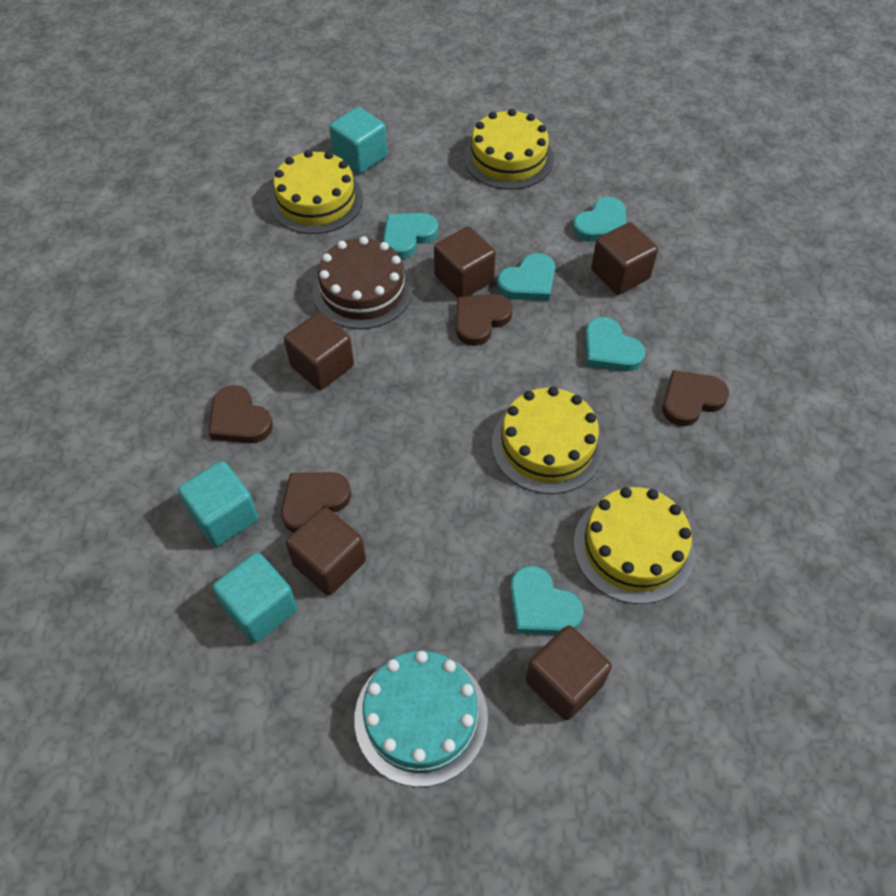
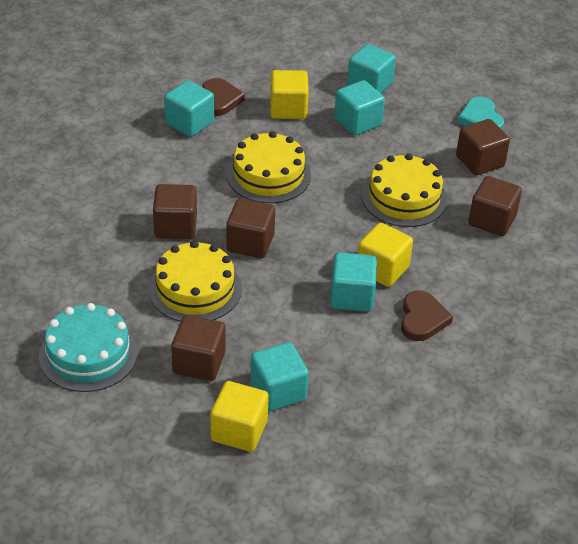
brown cake: 1 -> 0
brown heart: 4 -> 2
turquoise cube: 3 -> 5
turquoise heart: 5 -> 1
yellow cake: 4 -> 3
yellow cube: 0 -> 3

